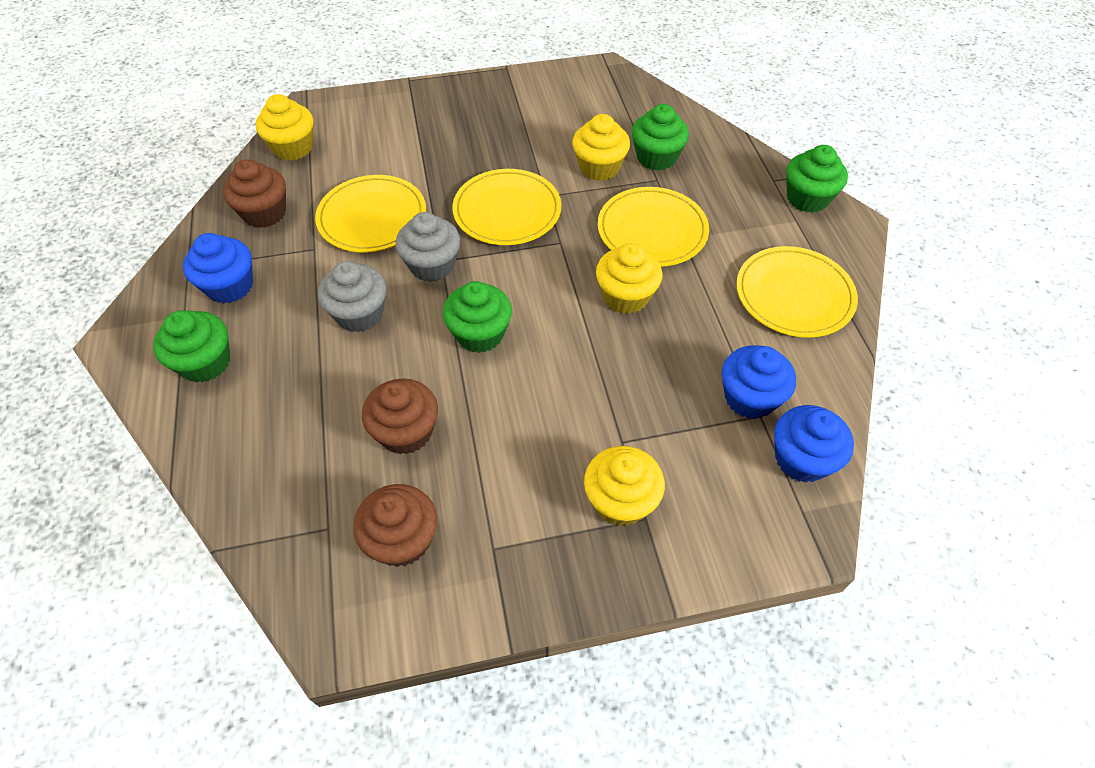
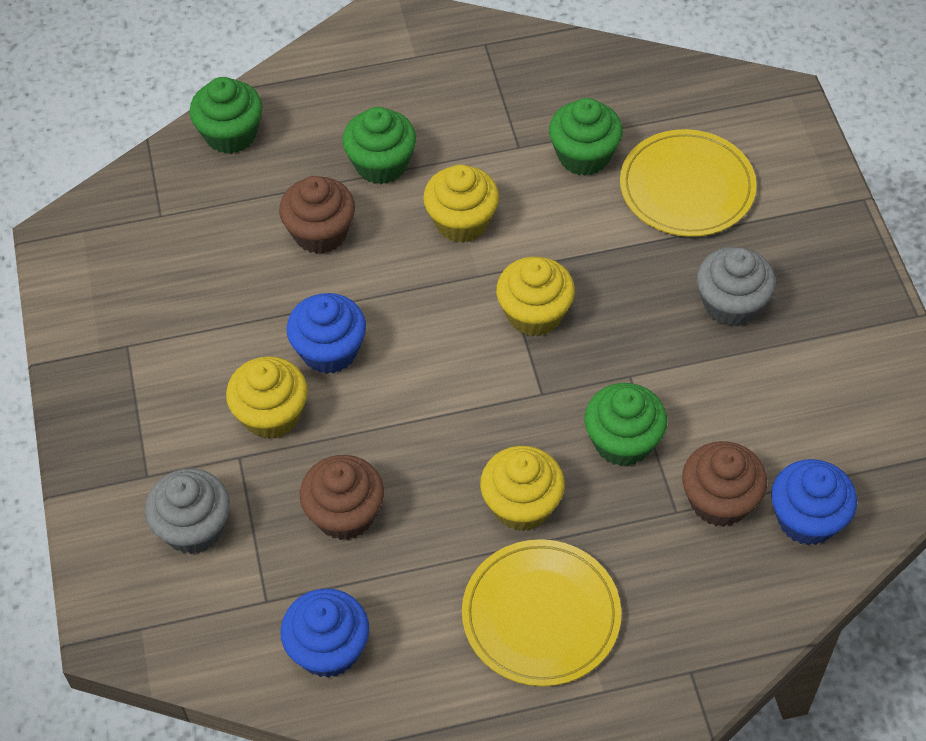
yellow plate: 4 -> 2

